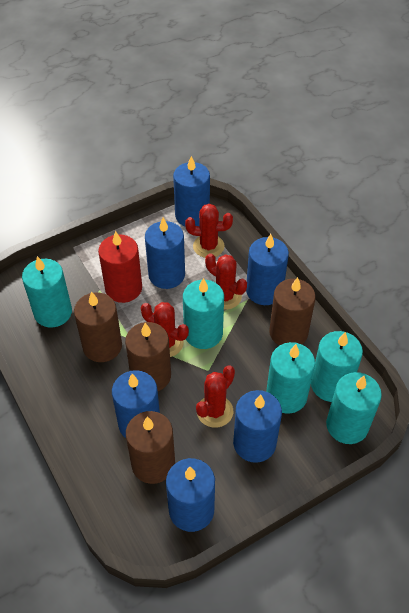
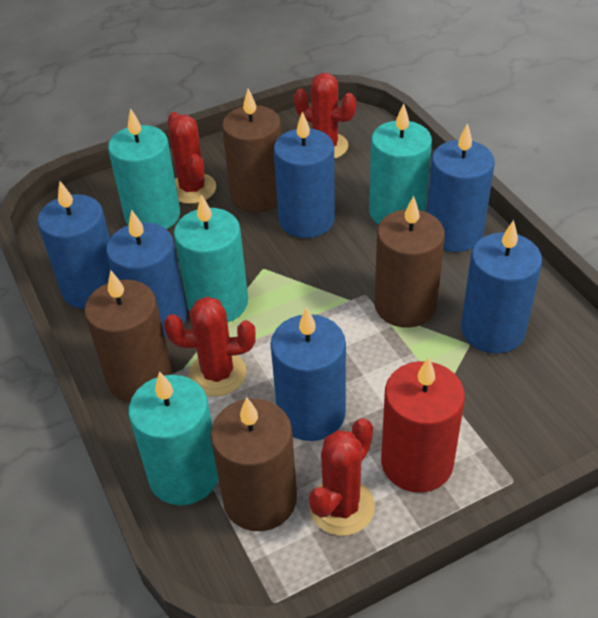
turquoise candle: 5 -> 4

